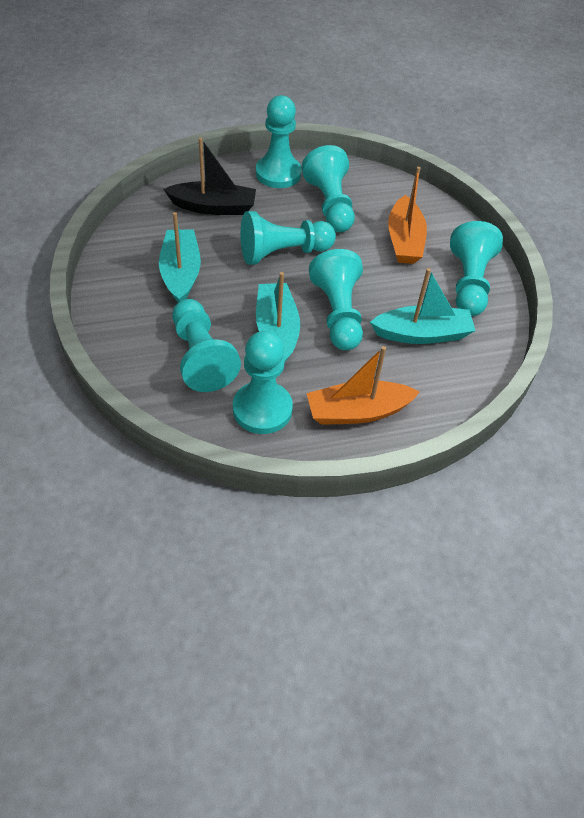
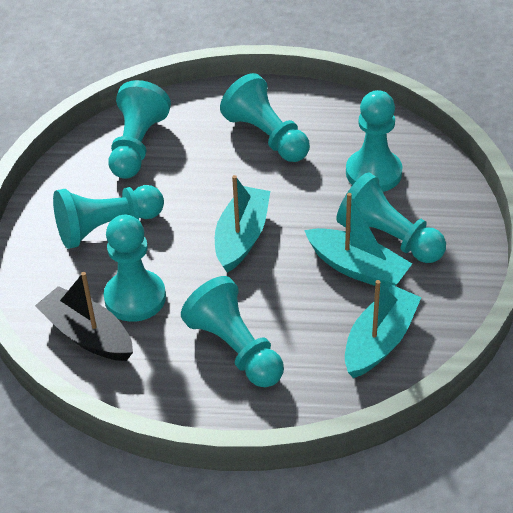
orange boat: 2 -> 0

